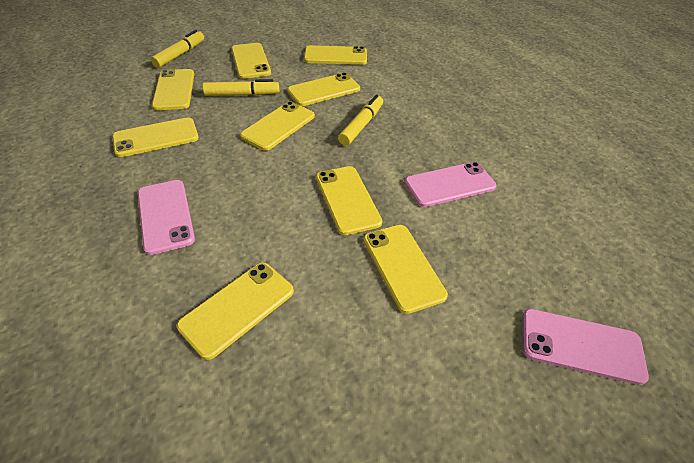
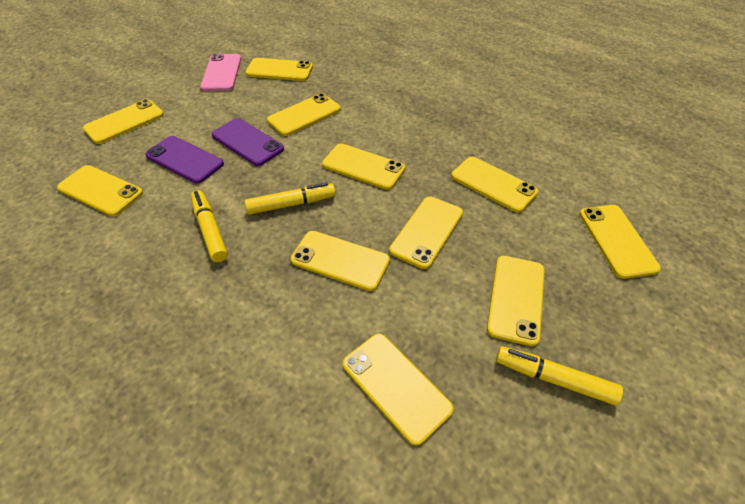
pink phone: 3 -> 1
purple phone: 0 -> 2
yellow phone: 9 -> 11

